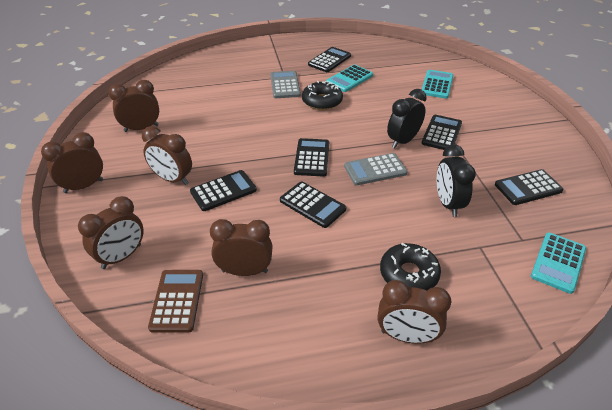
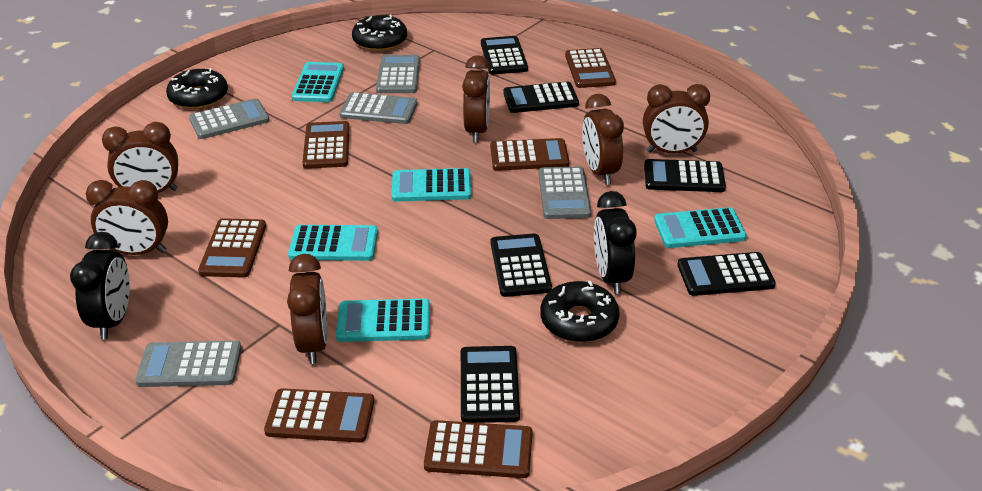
black donut: 2 -> 3
brown calculator: 1 -> 6
grey calculator: 2 -> 5
turquoise calculator: 3 -> 5

